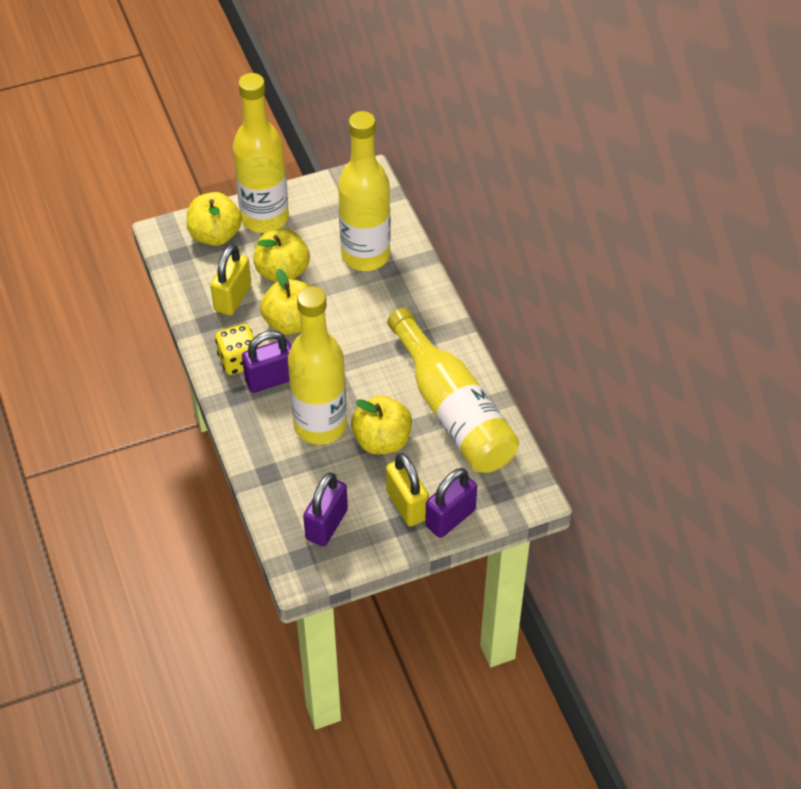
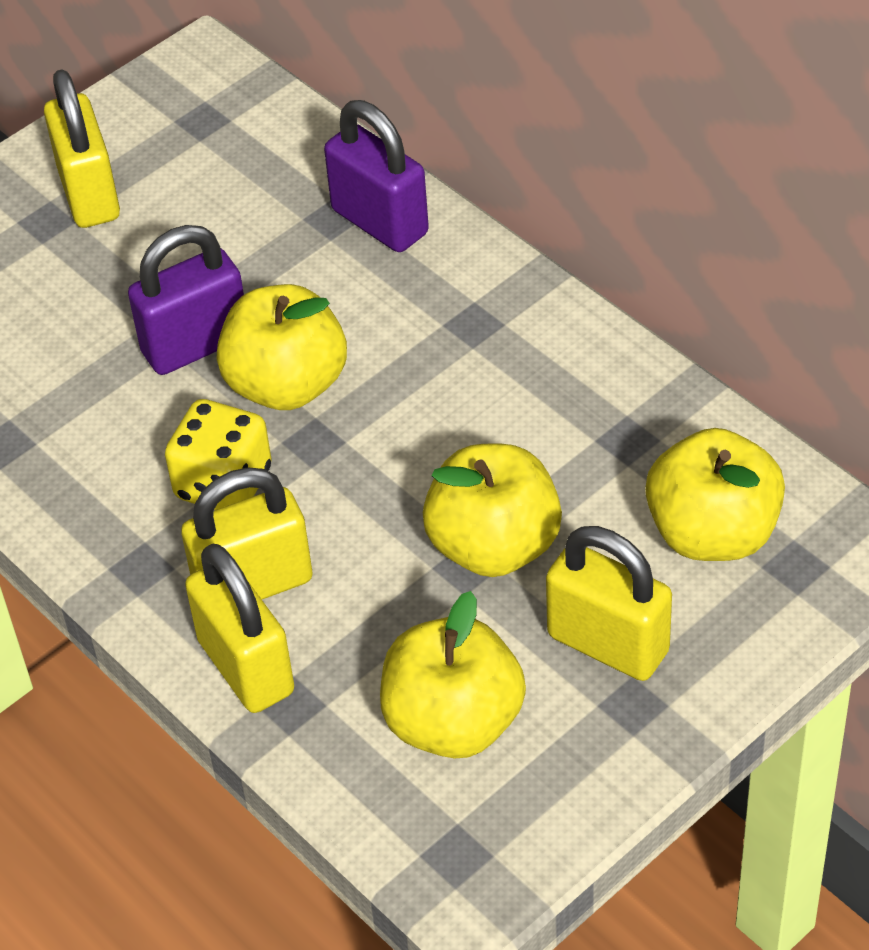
purple padlock: 3 -> 2
yellow bottle: 4 -> 0
yellow padlock: 2 -> 4

